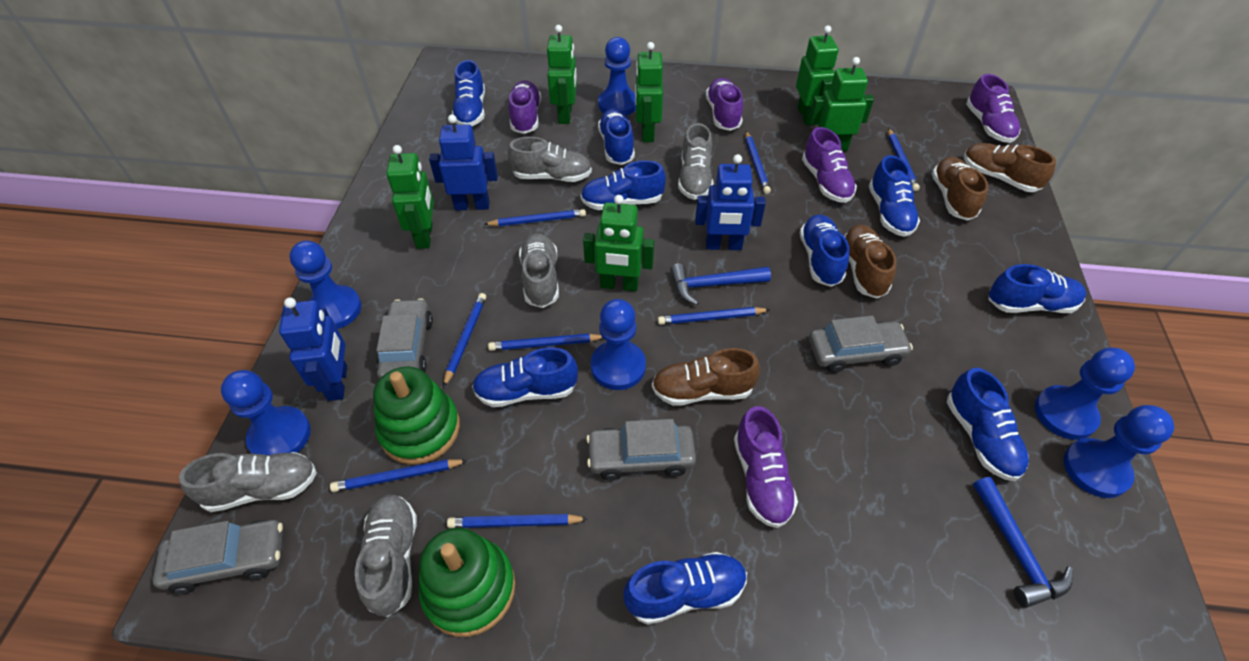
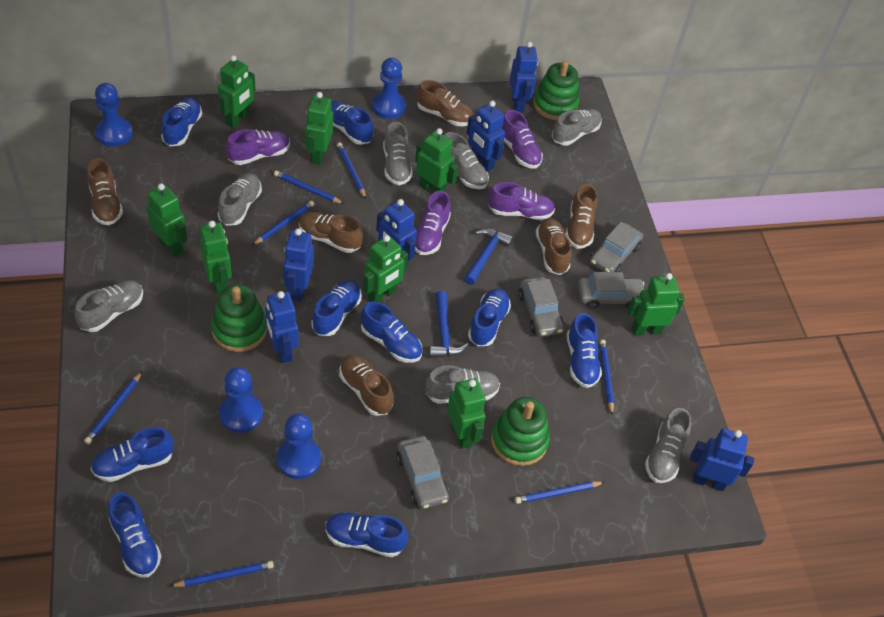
blue pawn: 6 -> 4
blue pencil: 8 -> 7
blue robot: 3 -> 6
brown shoe: 4 -> 6
green robot: 6 -> 8
green stacking toy: 2 -> 3
grey shoe: 5 -> 7
purple shoe: 5 -> 4

